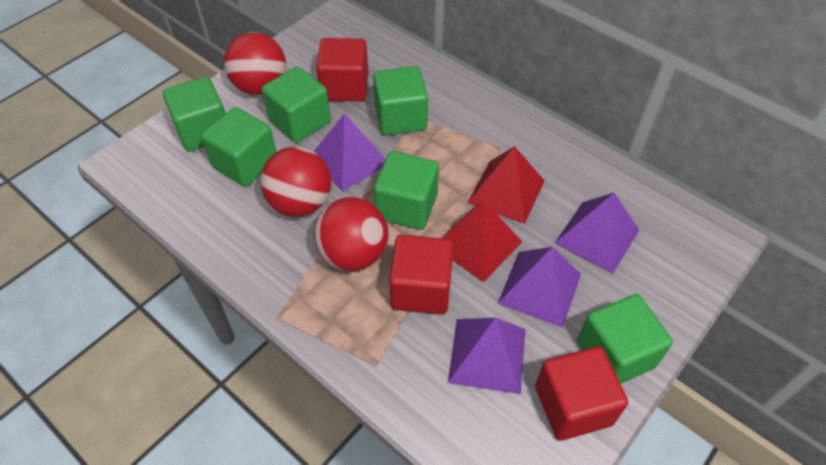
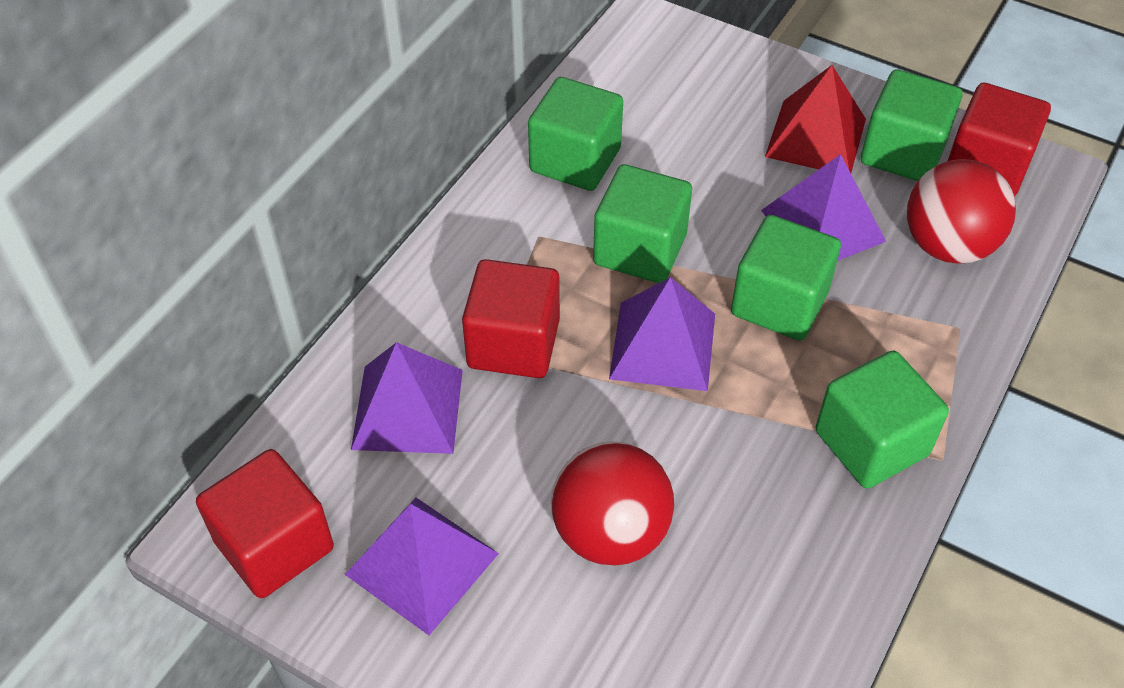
green cube: 6 -> 5
red ball: 3 -> 2
red pyramid: 2 -> 1

